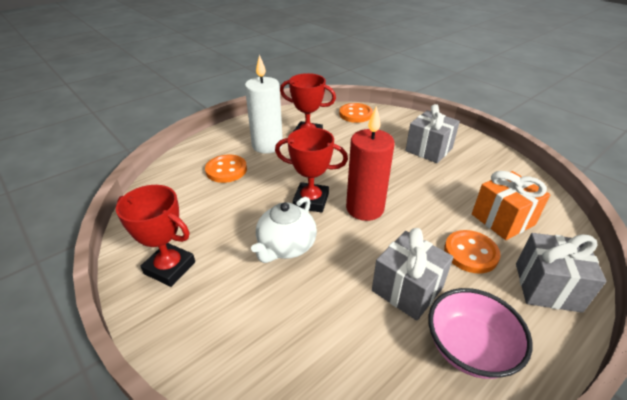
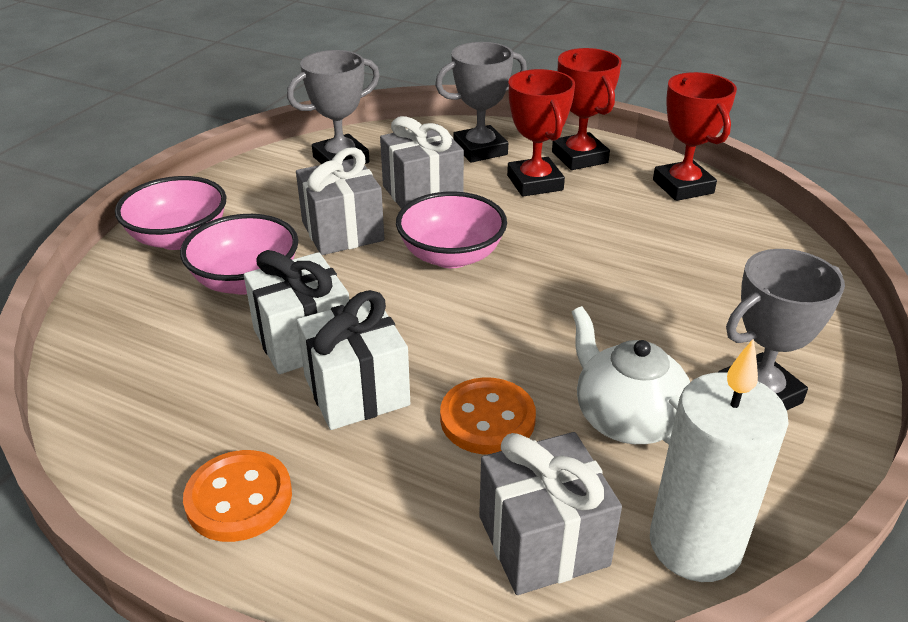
grey trophy: 0 -> 3
orange button: 3 -> 2
orange gift: 1 -> 0
pink bowl: 1 -> 3
red candle: 1 -> 0
white gift: 0 -> 2

